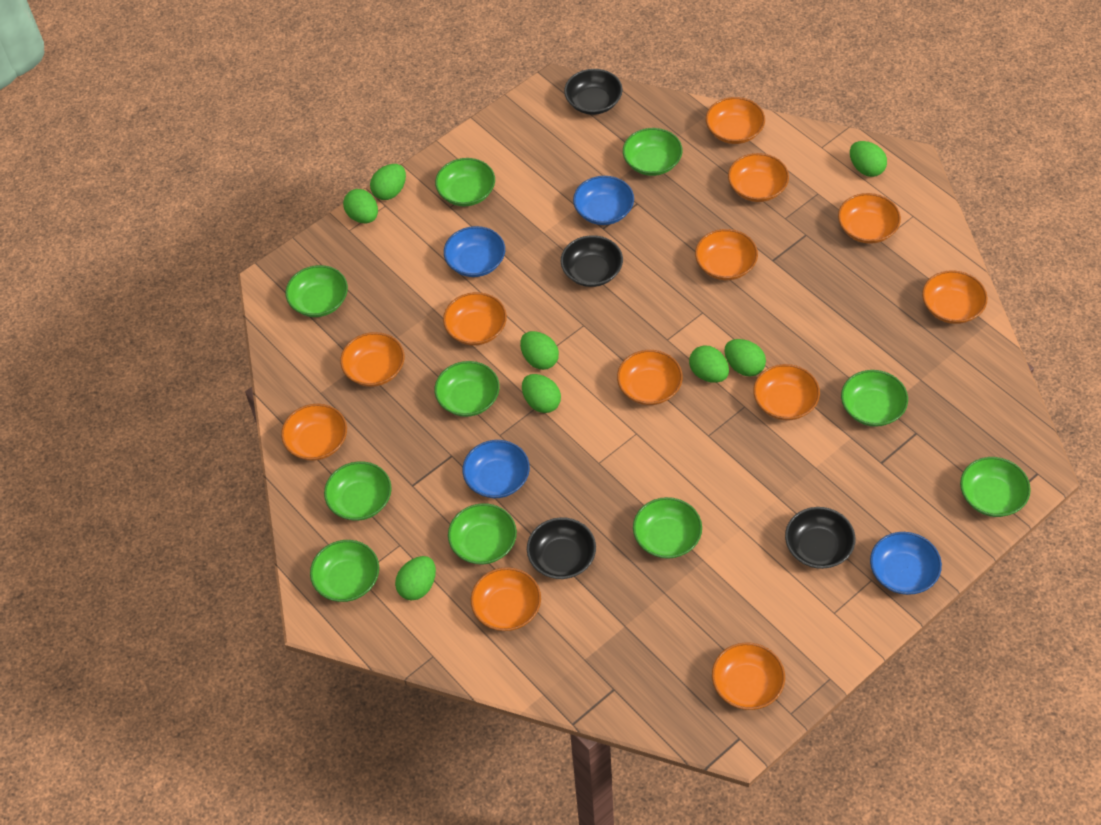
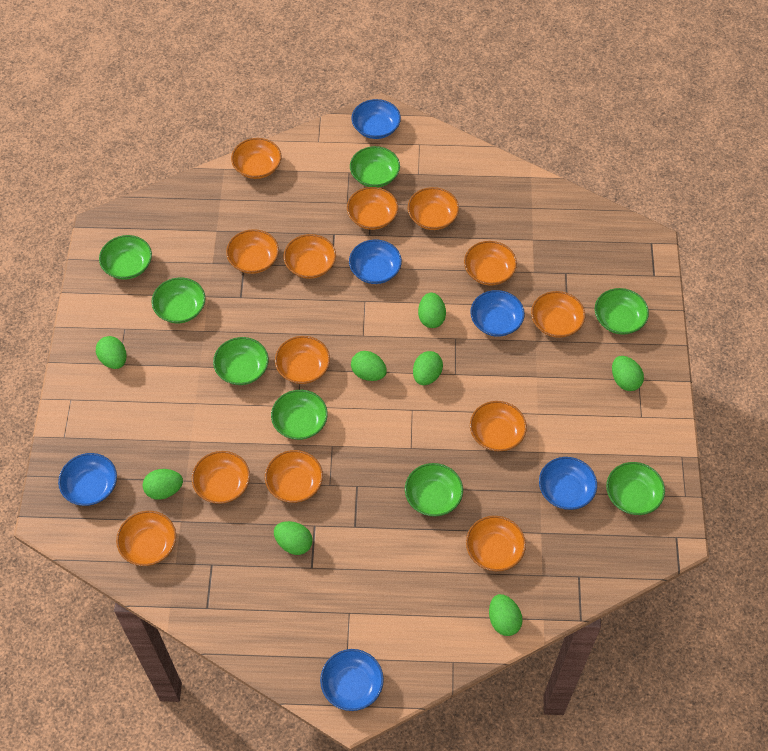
black bowl: 4 -> 0
blue bowl: 4 -> 6
green bowl: 10 -> 8
orange bowl: 12 -> 13

